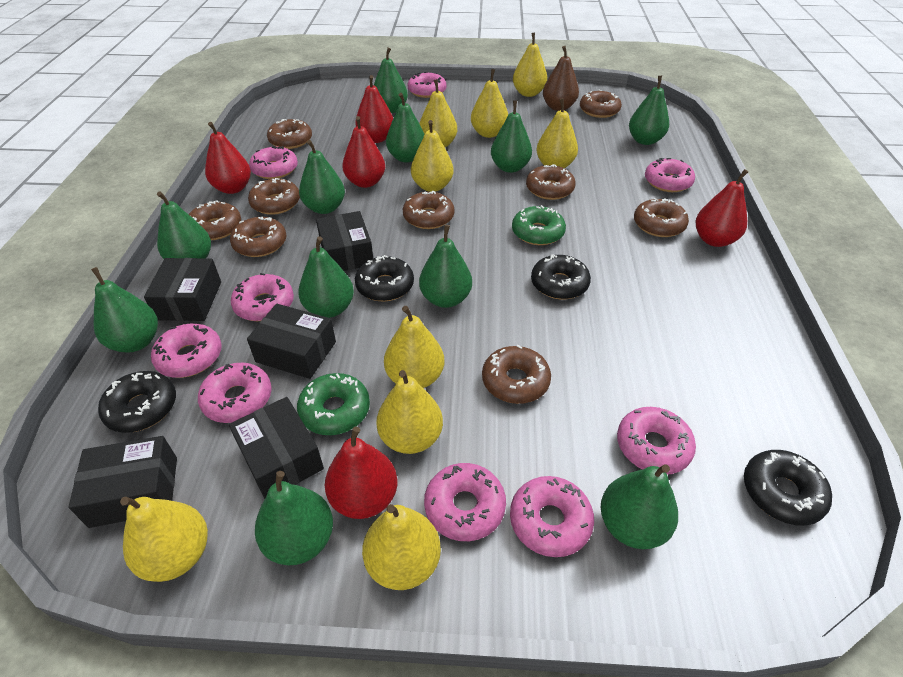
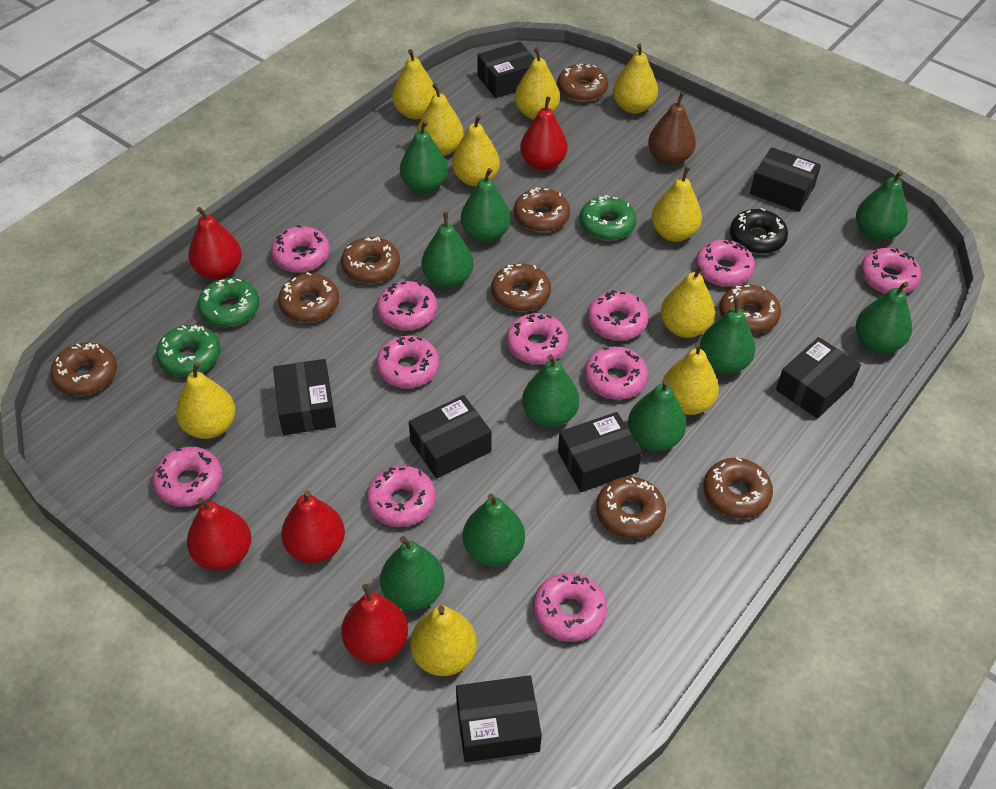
black box: 5 -> 7
black donut: 4 -> 1
green donut: 2 -> 3
green pear: 11 -> 10
pink donut: 9 -> 11
yellow pear: 9 -> 10

